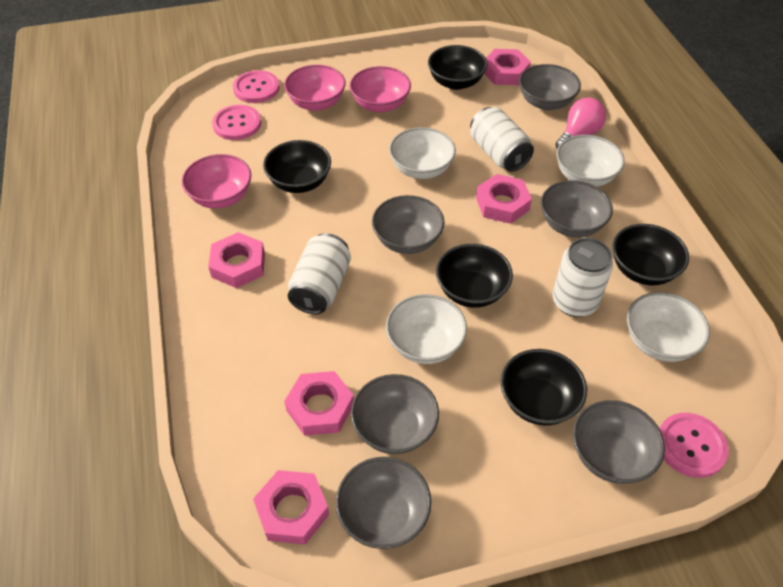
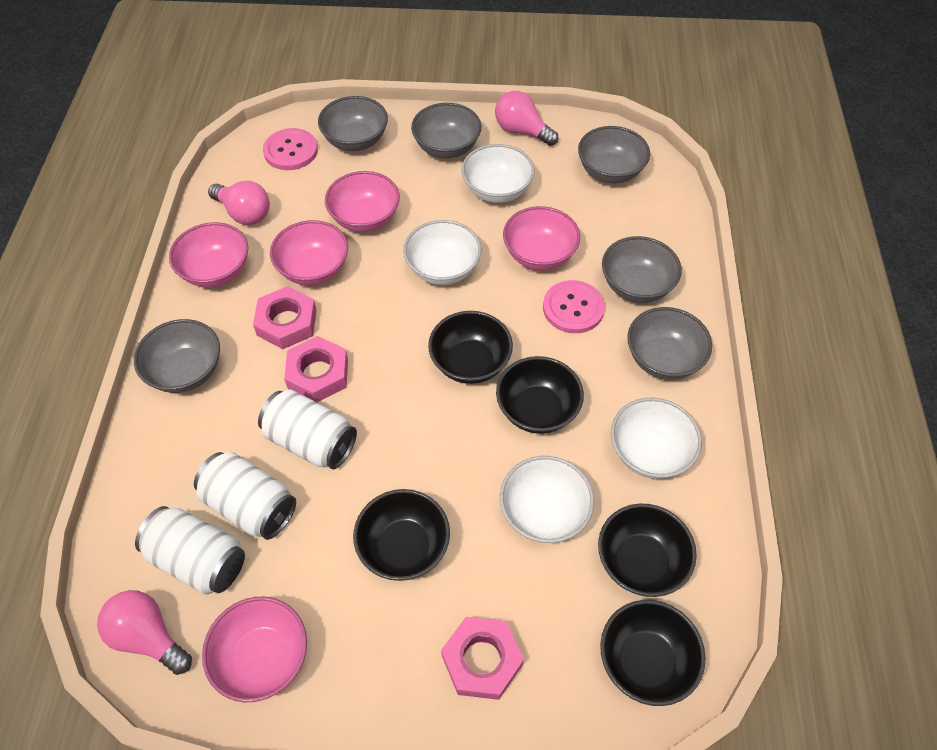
pink bowl: 3 -> 5
pink button: 3 -> 2
pink light bulb: 1 -> 3
pink nut: 5 -> 3

